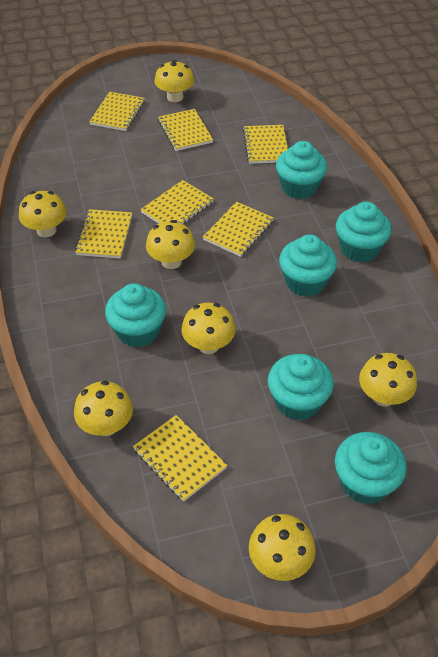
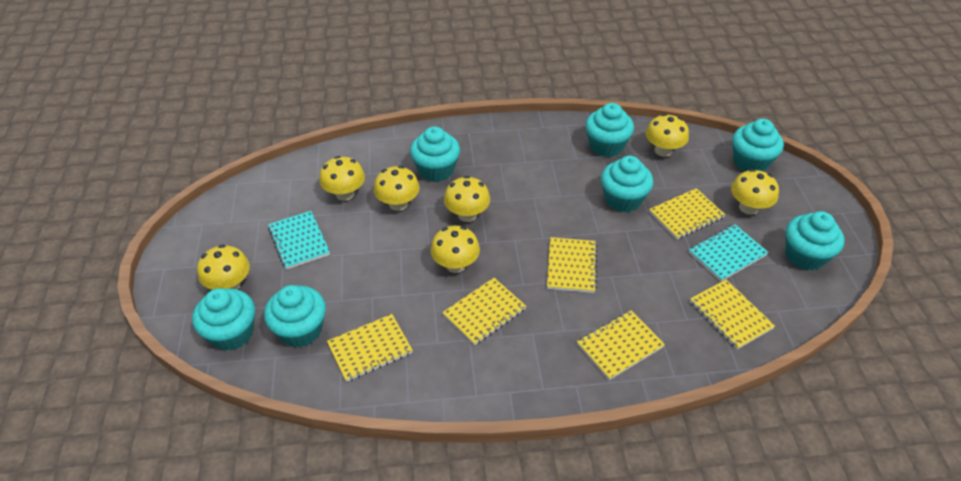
turquoise cupcake: 6 -> 7
turquoise notebook: 0 -> 2
yellow notebook: 7 -> 6

